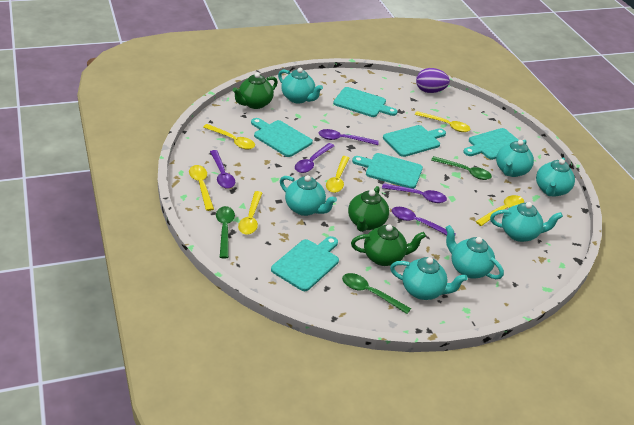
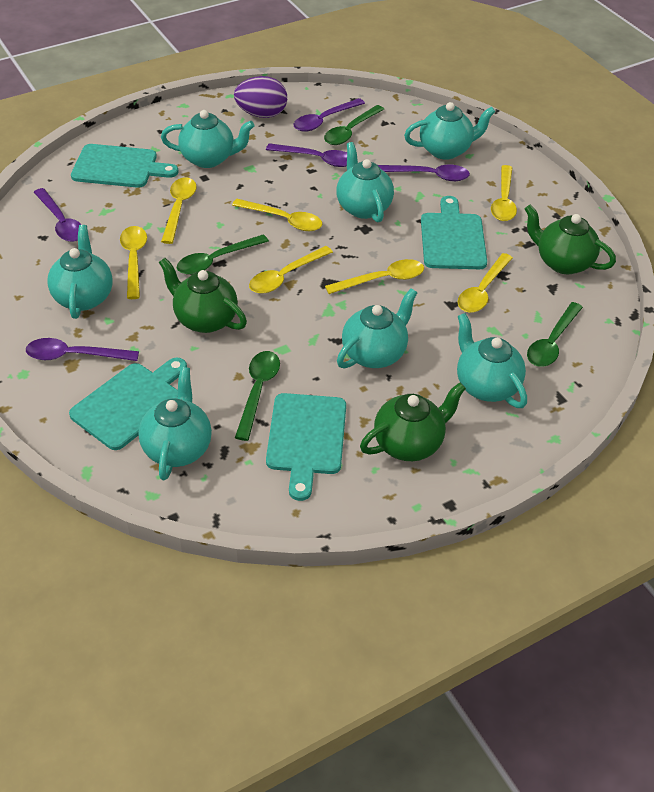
green spoon: 3 -> 4
turquoise cutting board: 6 -> 4
yellow spoon: 6 -> 7

